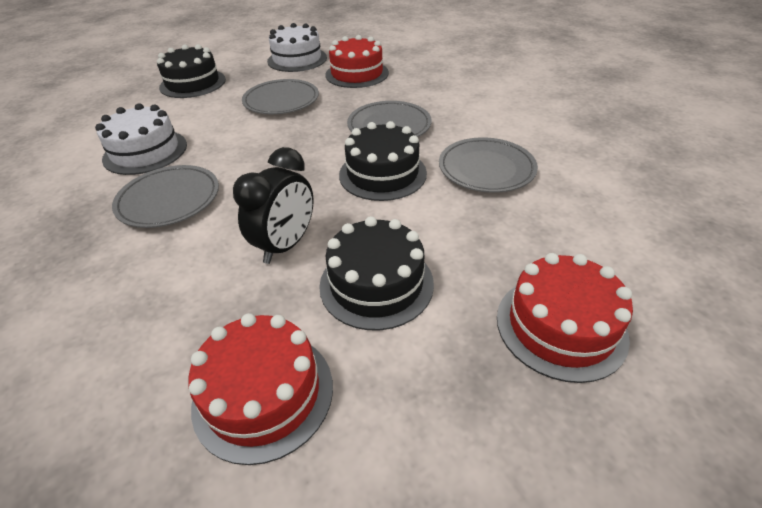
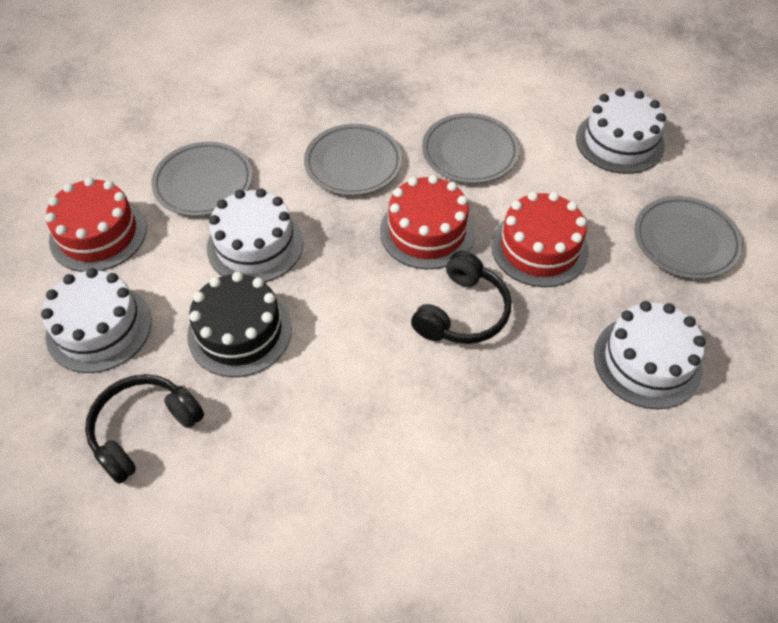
black cake: 3 -> 1
black clock: 1 -> 0
black headphones: 0 -> 2
white cake: 2 -> 4

